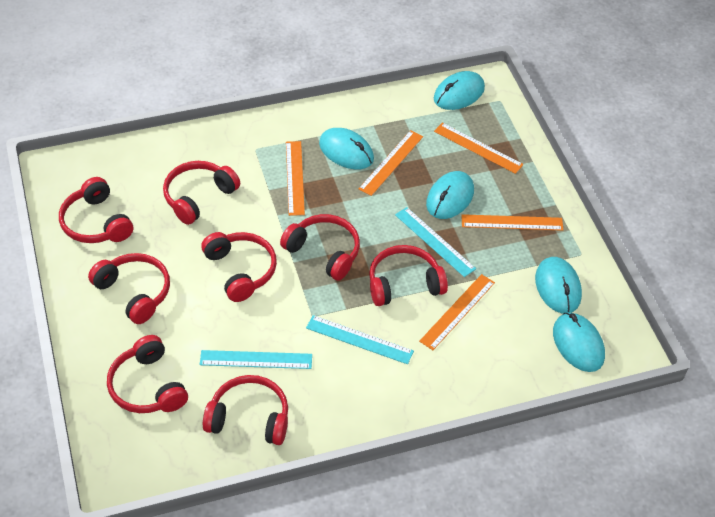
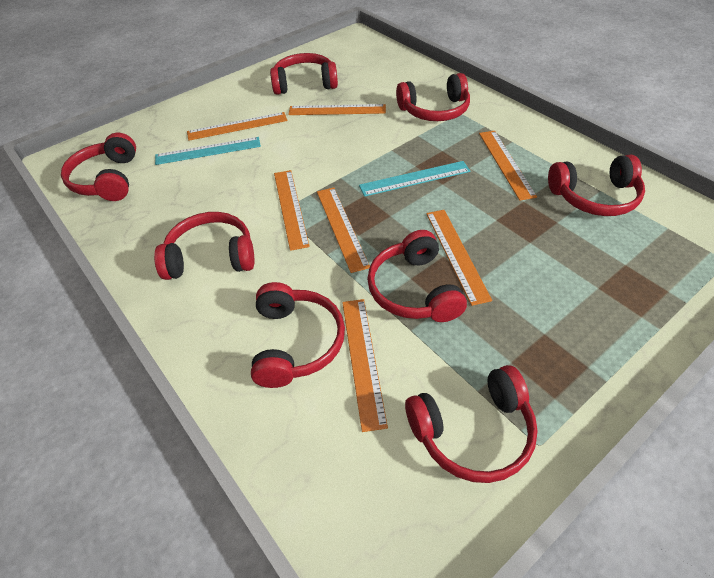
orange ruler: 5 -> 7
turquoise mouse: 5 -> 0
turquoise ruler: 3 -> 2

